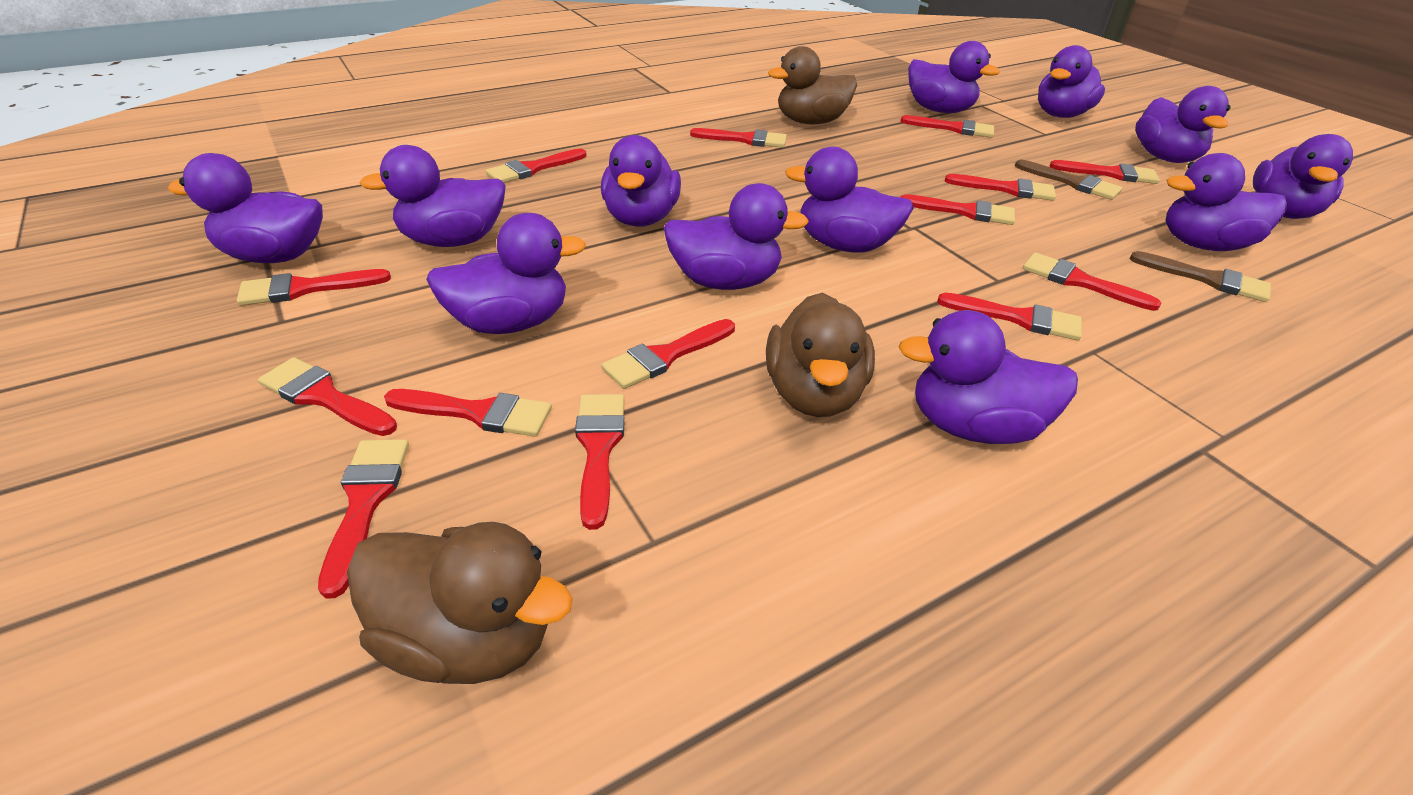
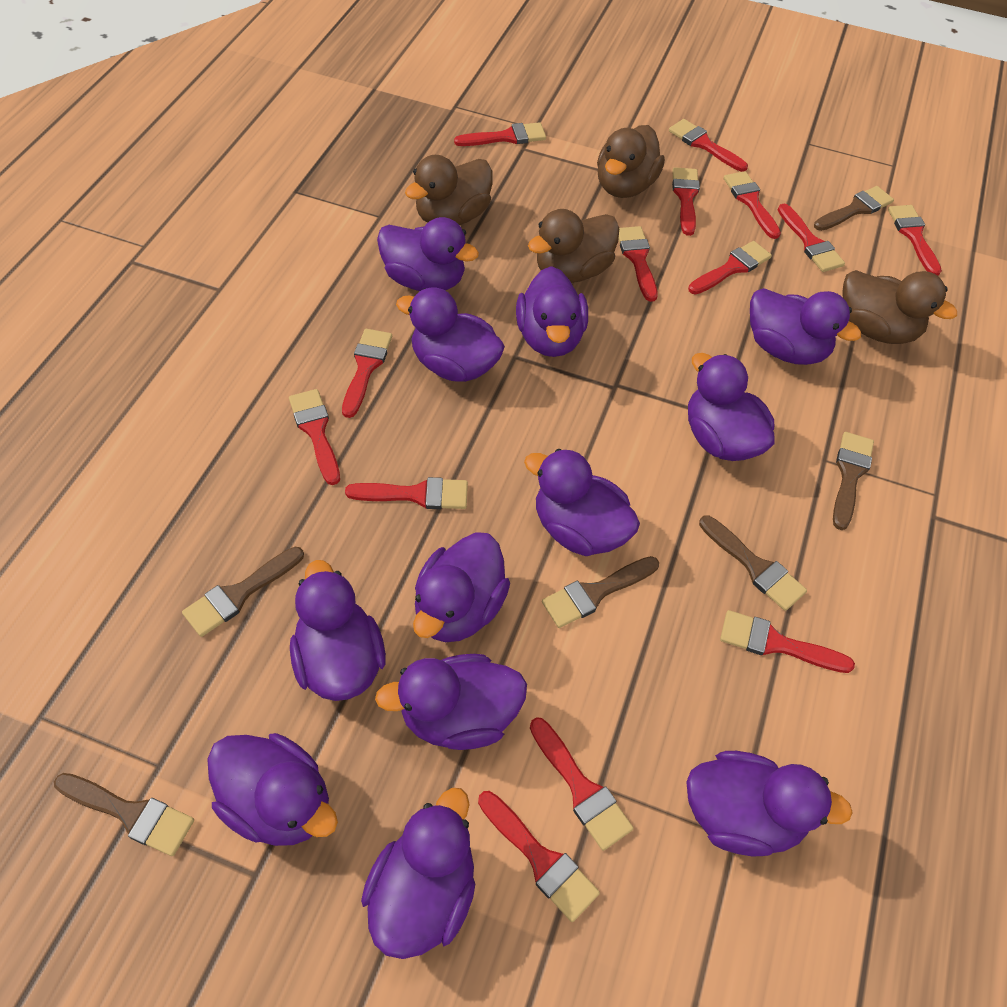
brown brush: 2 -> 6
brown duck: 3 -> 4

